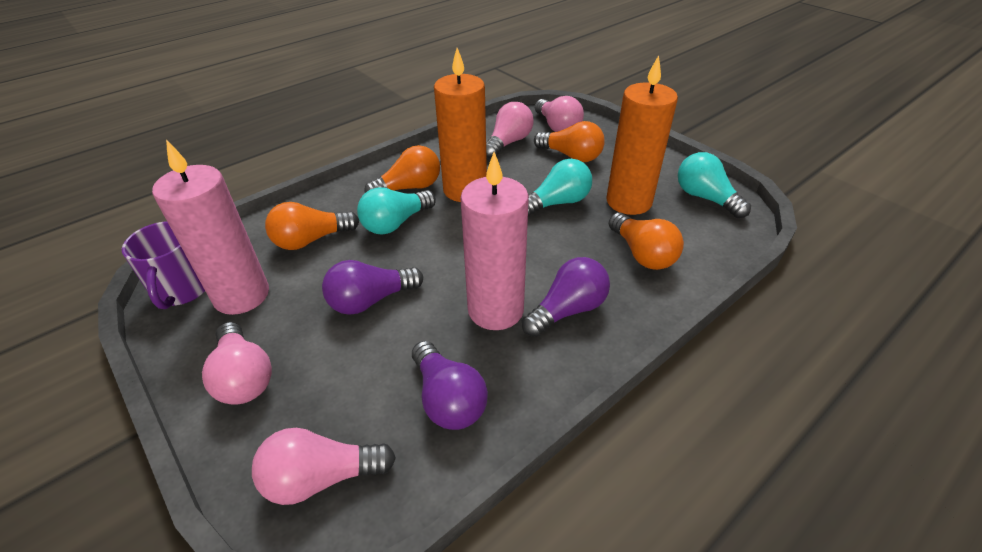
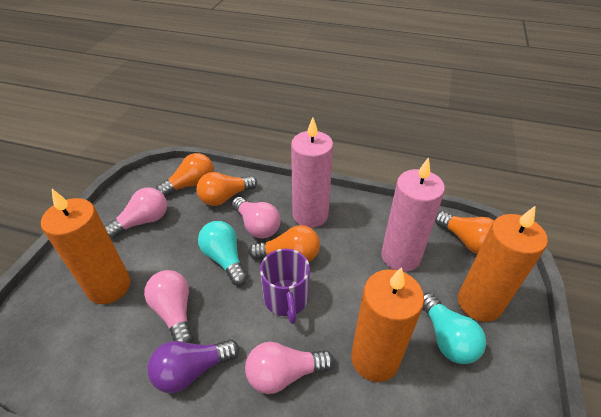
orange candle: 2 -> 3
purple light bulb: 3 -> 1
turquoise light bulb: 3 -> 2

